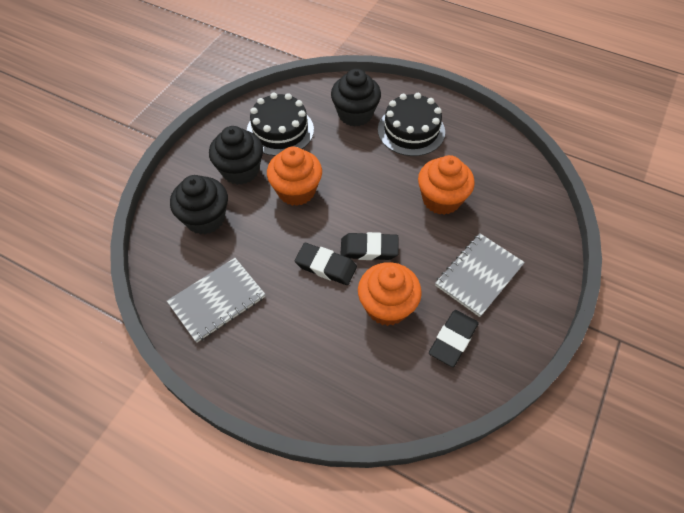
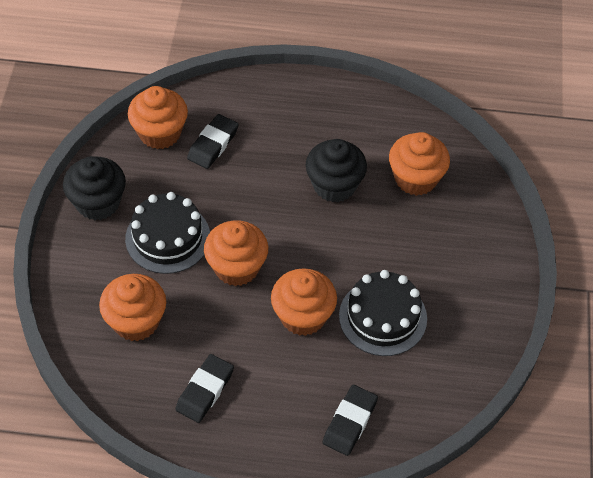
black cupcake: 3 -> 2
grey notebook: 2 -> 0
orange cupcake: 3 -> 5

